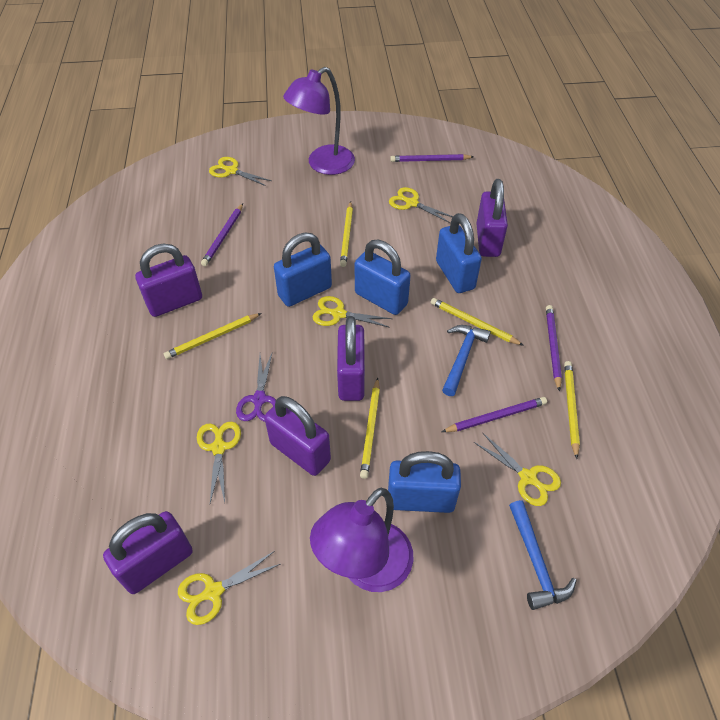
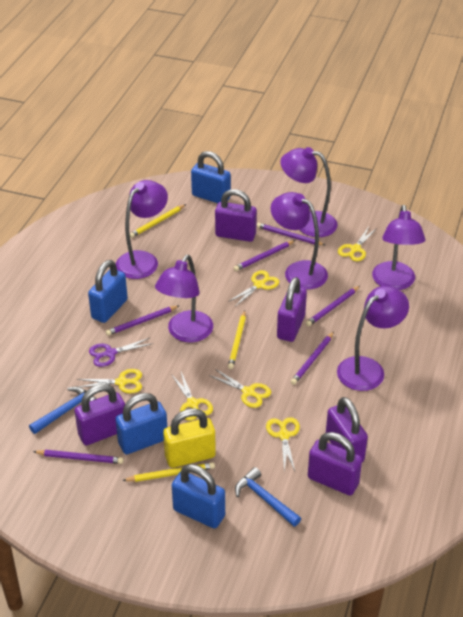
purple lamp: 2 -> 6
purple pencil: 4 -> 6
yellow padlock: 0 -> 1
yellow pencil: 5 -> 3

